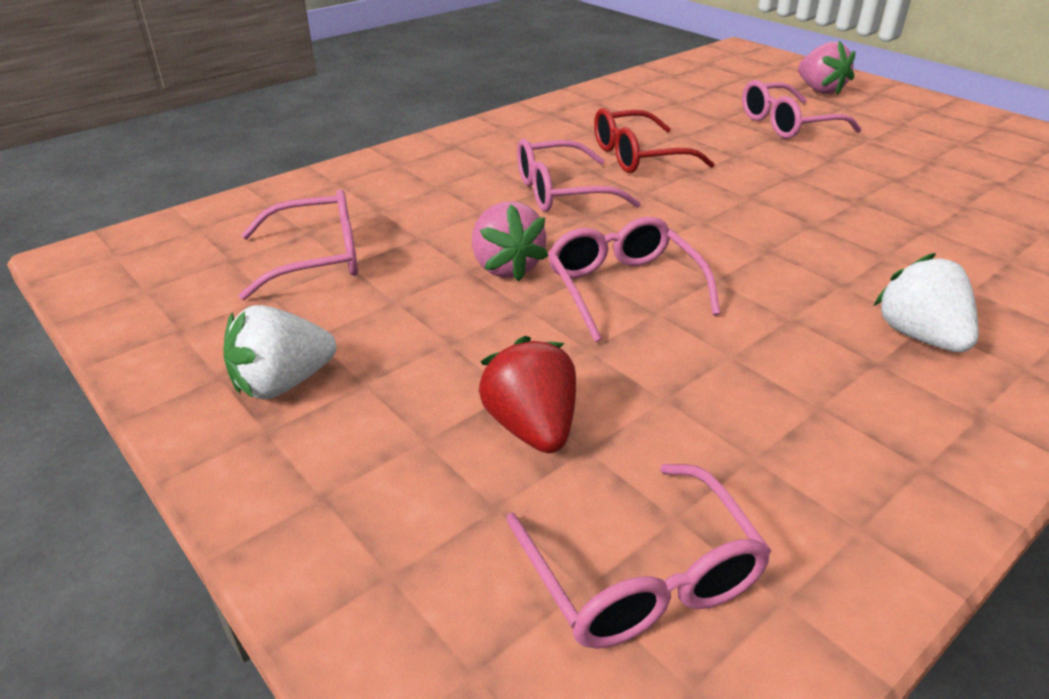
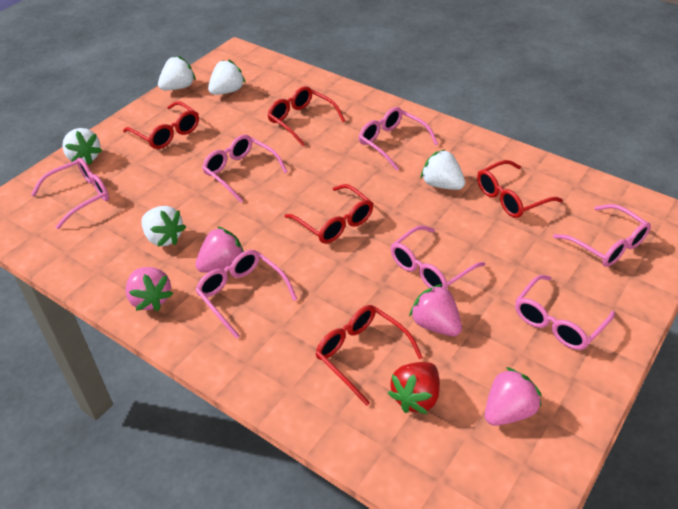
pink glasses: 5 -> 7
pink strawberry: 2 -> 4
red glasses: 1 -> 5
white strawberry: 2 -> 5

